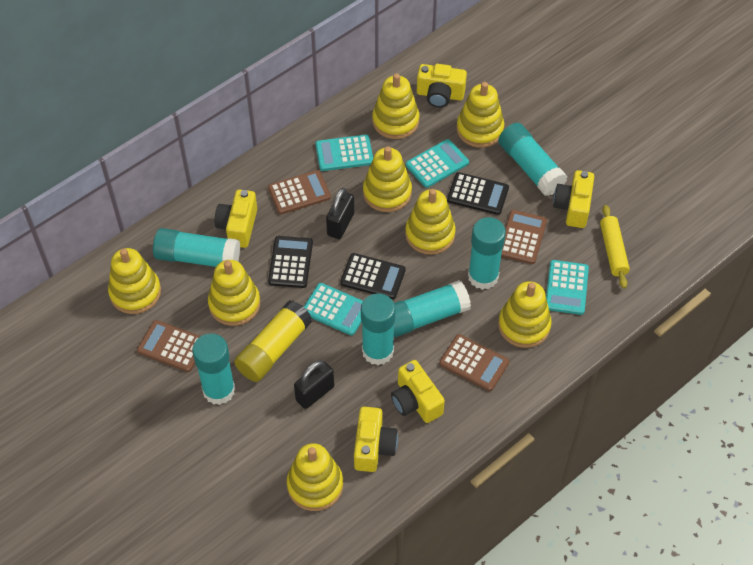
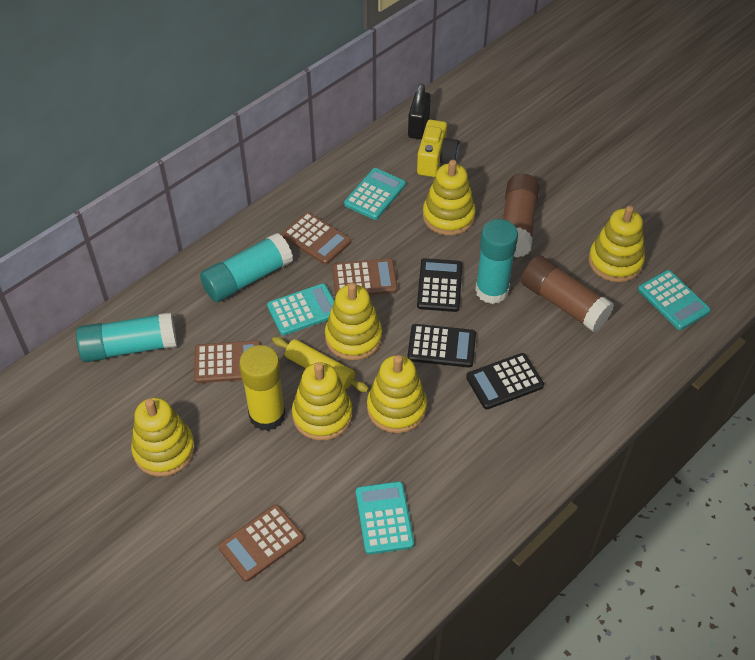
black padlock: 2 -> 1
brown glue stick: 0 -> 2
turquoise glue stick: 6 -> 3
yellow camera: 5 -> 1
yellow stacking toy: 8 -> 6

